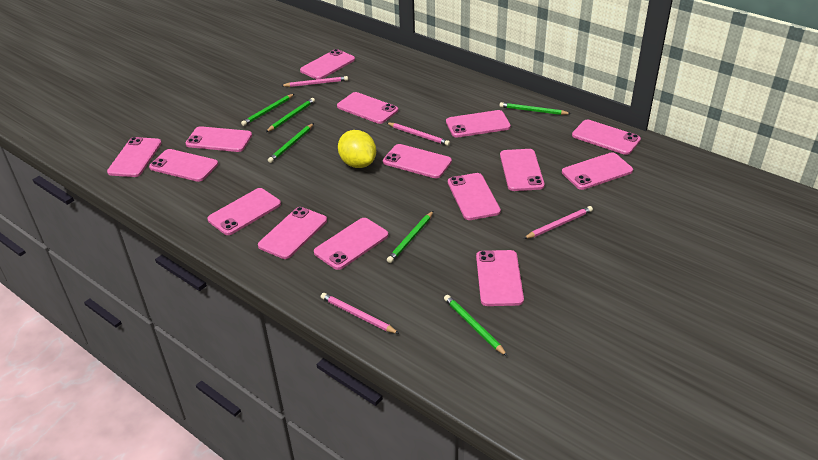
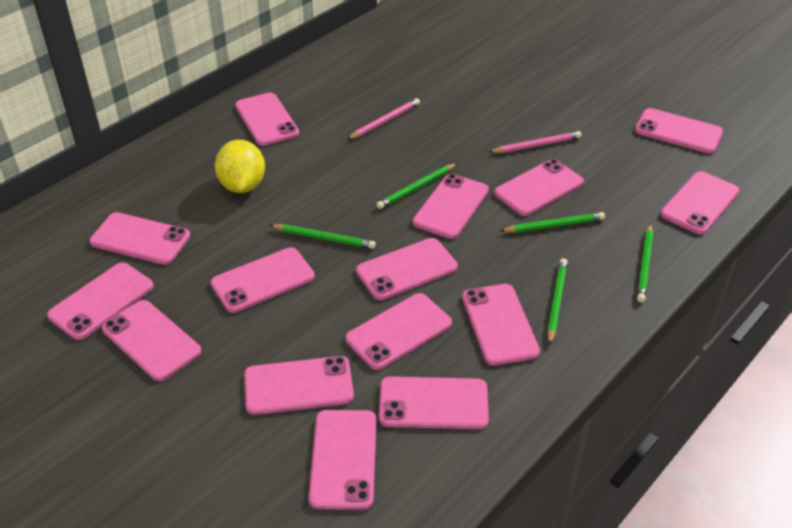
green pencil: 6 -> 5
pink pencil: 4 -> 2

